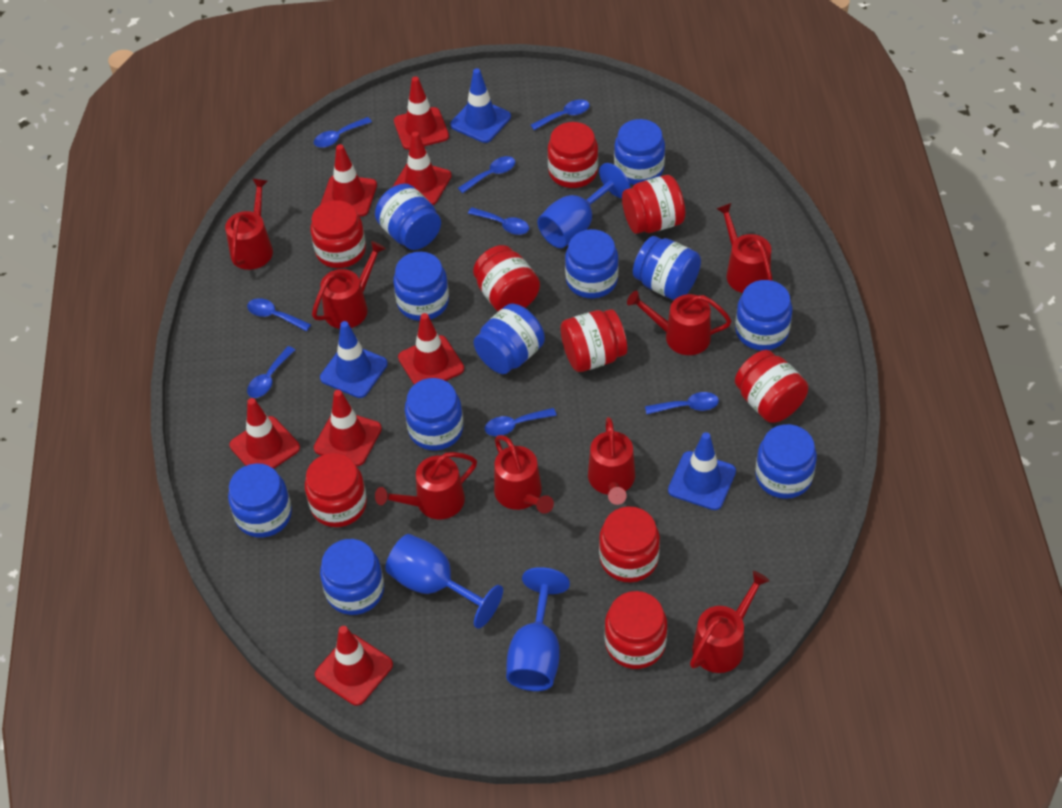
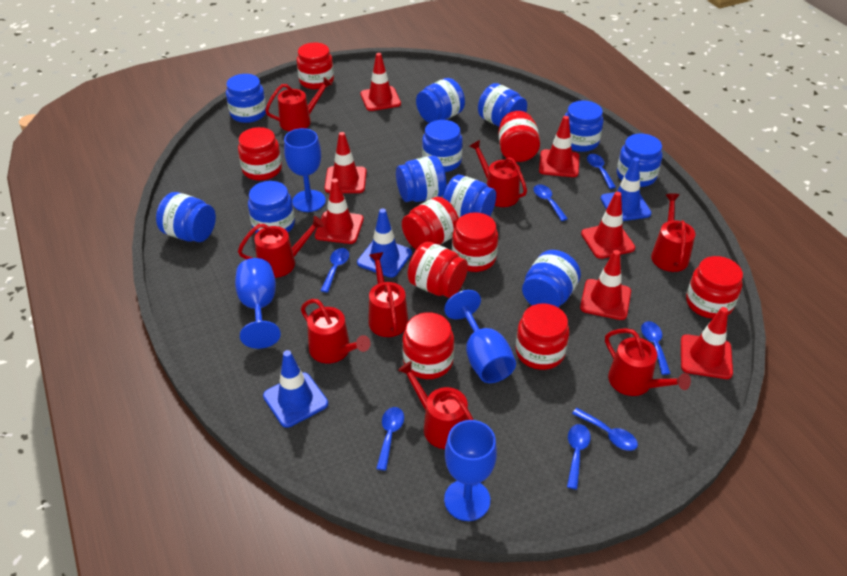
blue goblet: 3 -> 4
blue spoon: 8 -> 7

